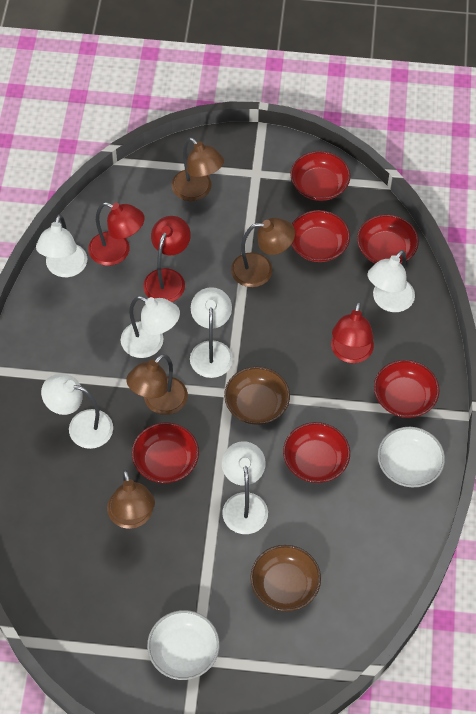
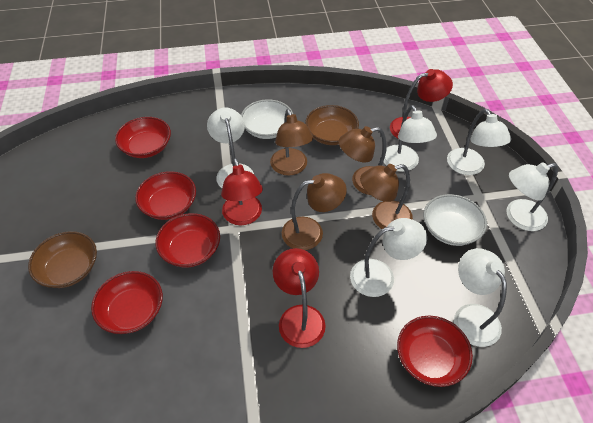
red bowl: 6 -> 5

